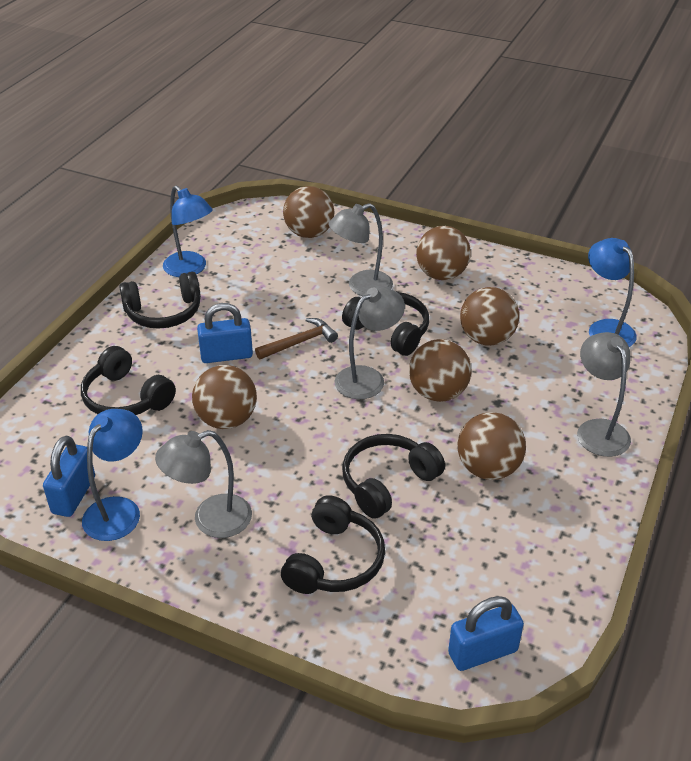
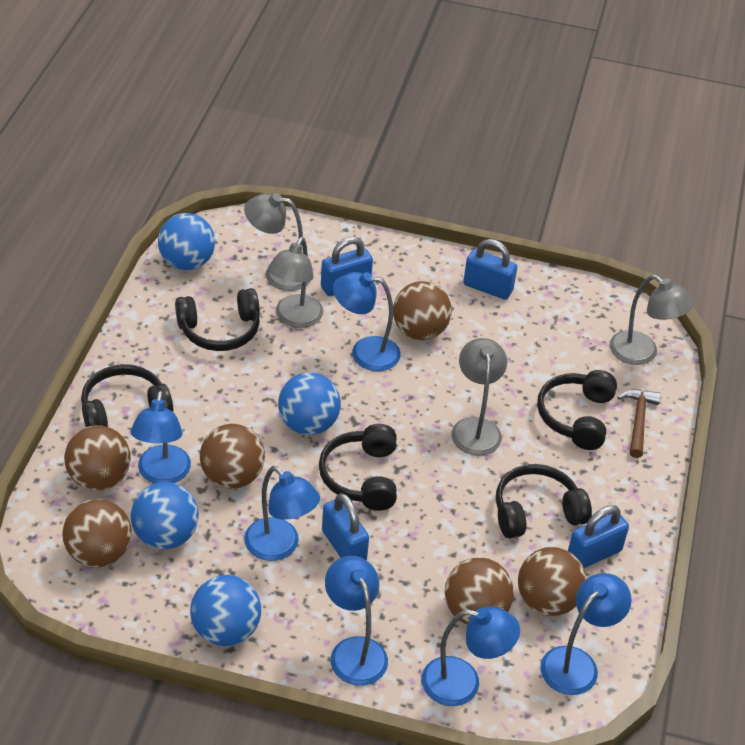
blue ball: 0 -> 4
blue lamp: 3 -> 6
blue padlock: 3 -> 4

